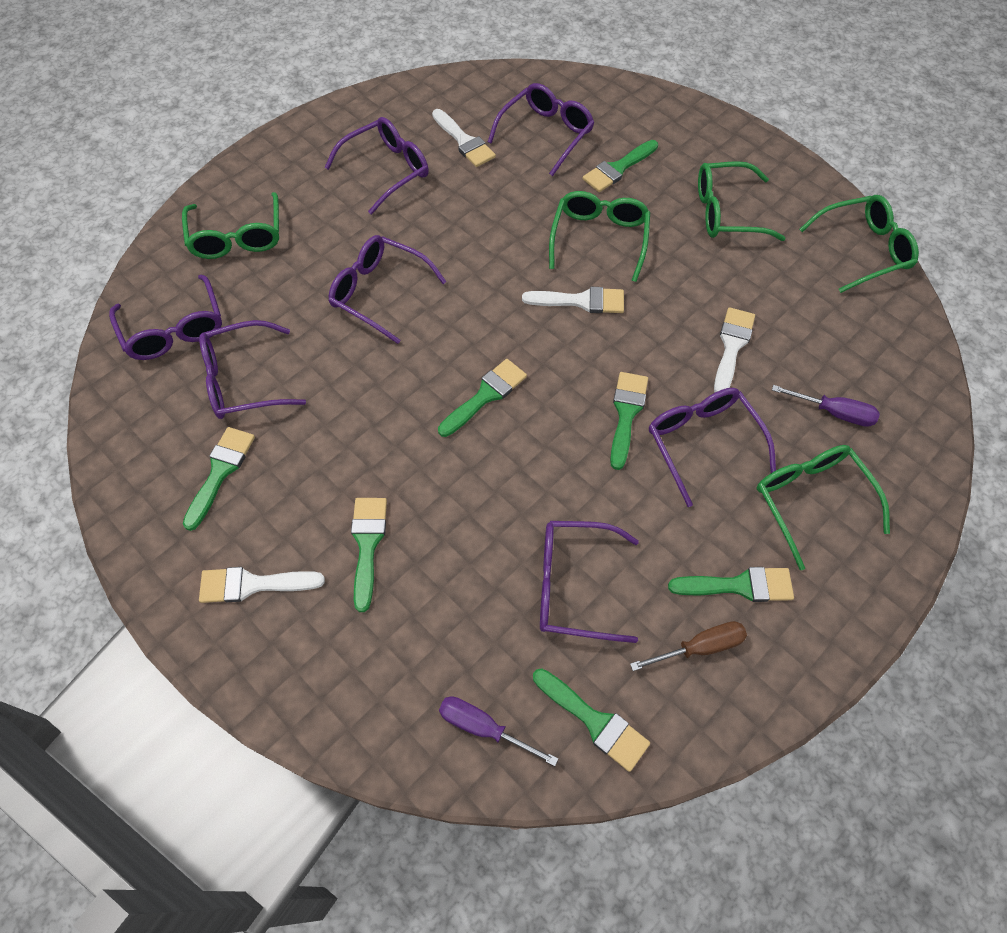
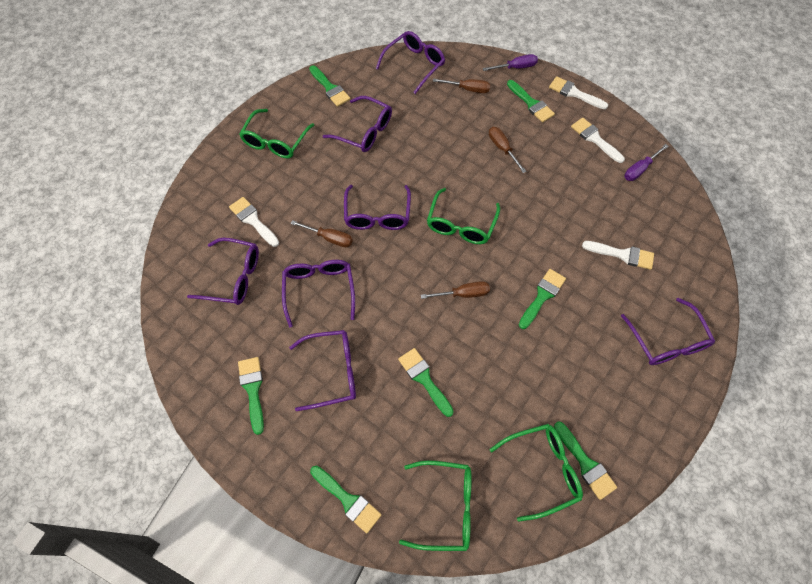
brown screwdriver: 1 -> 4
green glasses: 5 -> 4

